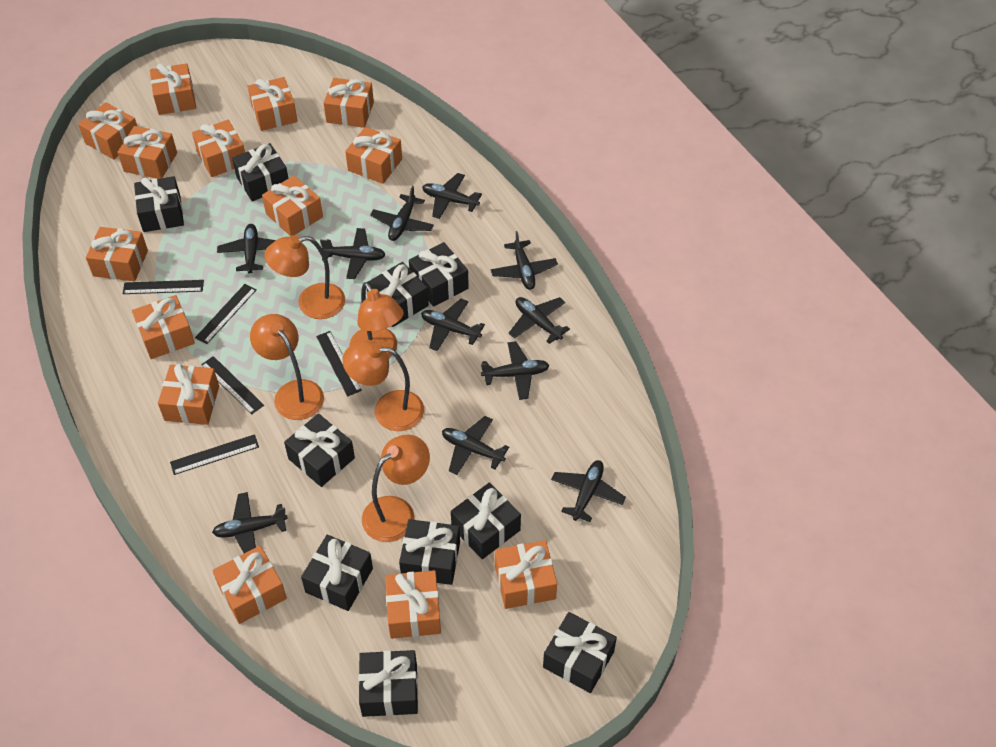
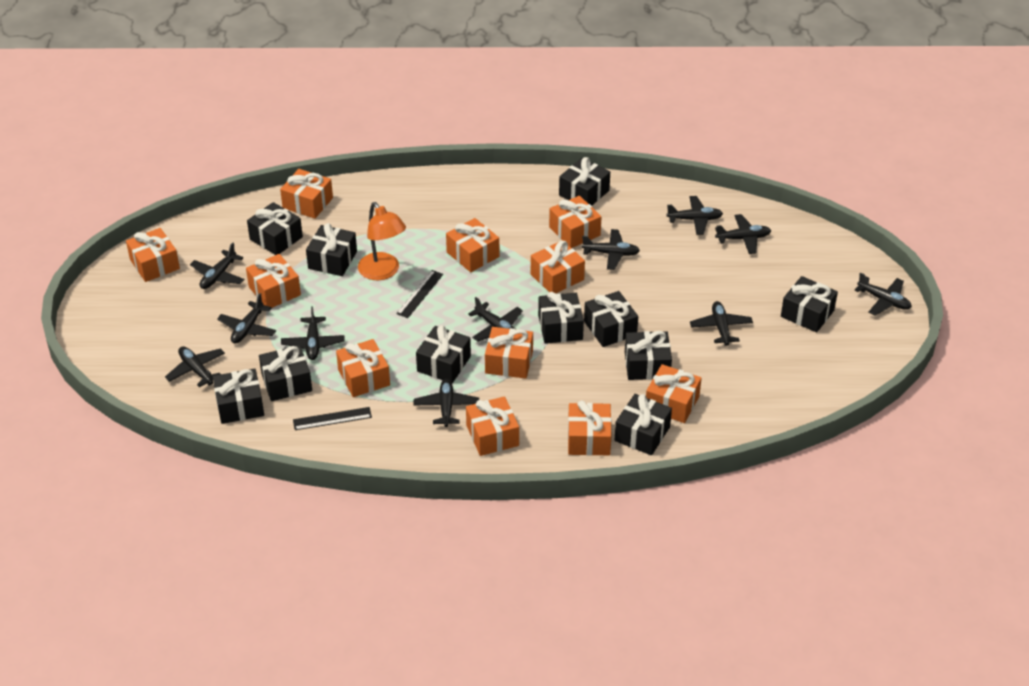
black gift: 10 -> 11
black ruler: 5 -> 2
orange gift: 14 -> 11
orange lamp: 5 -> 1

